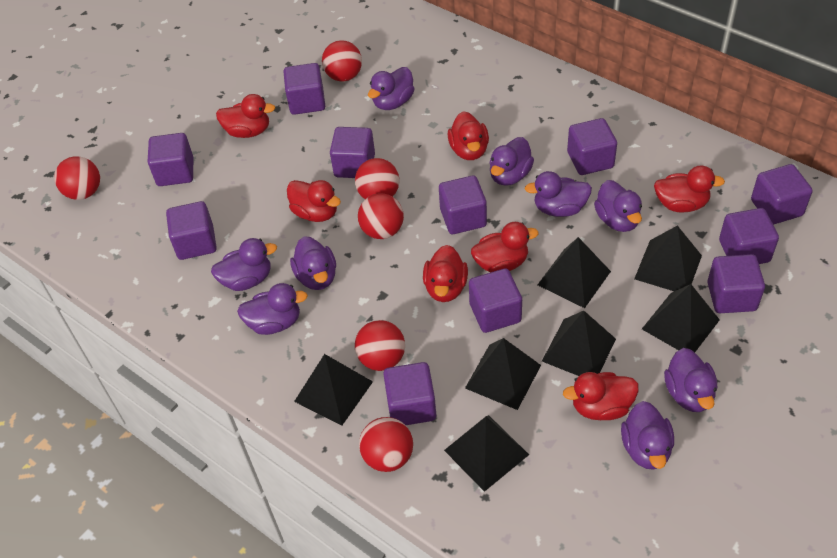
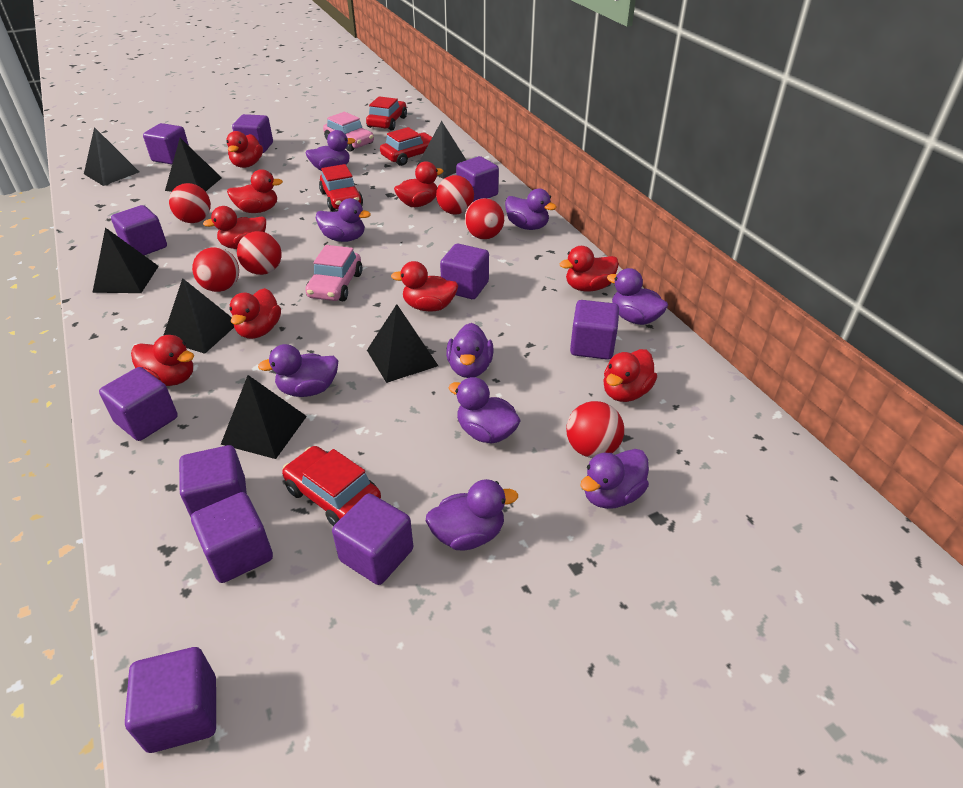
pink car: 0 -> 2
red car: 0 -> 4
red duck: 7 -> 9

